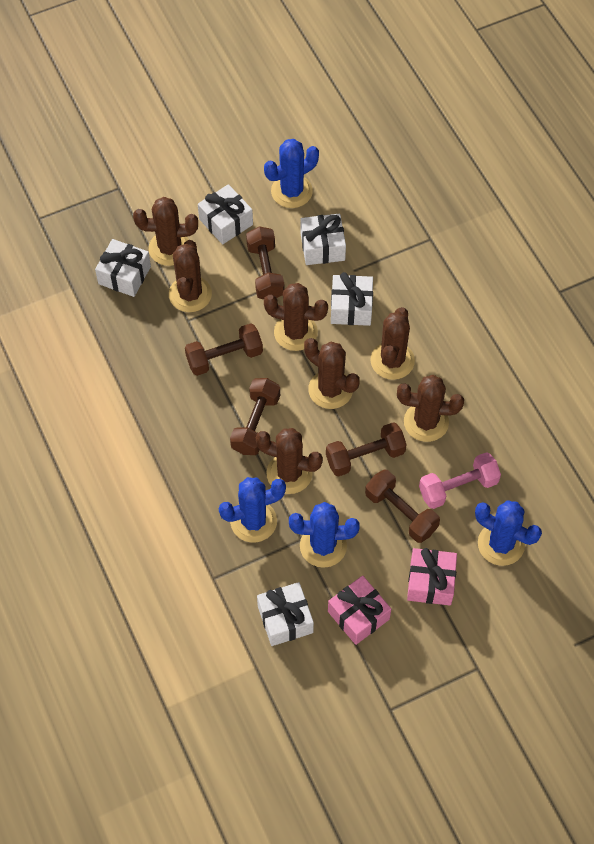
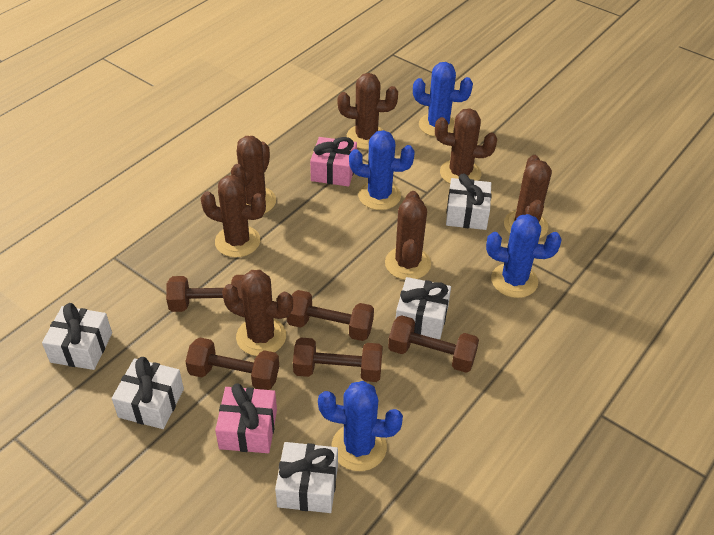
pink dumbbell: 1 -> 0

